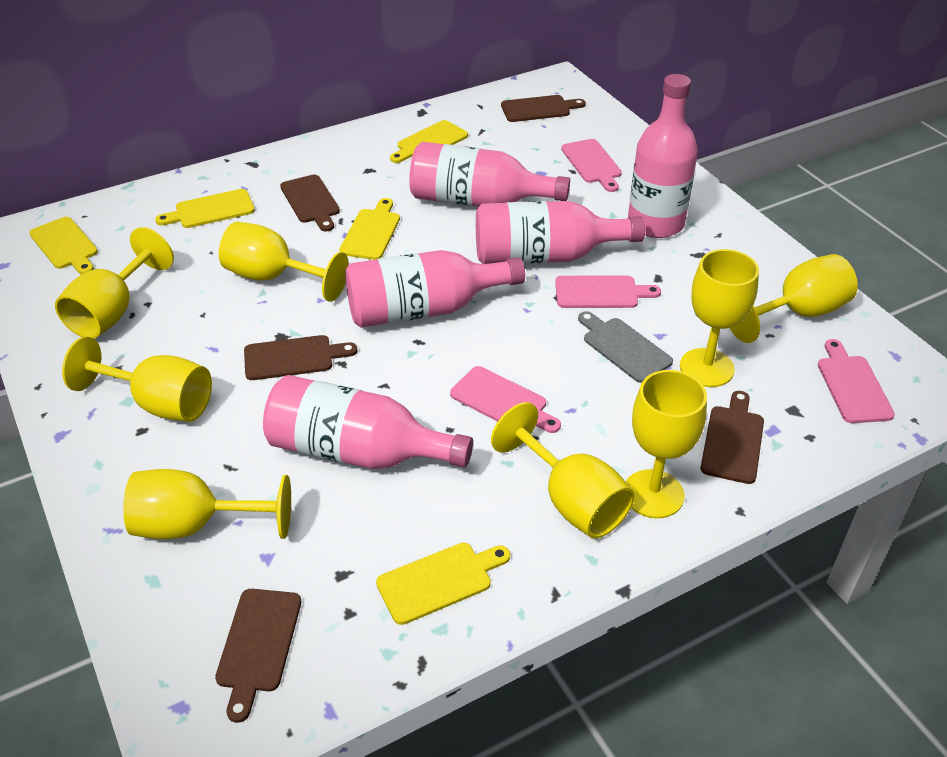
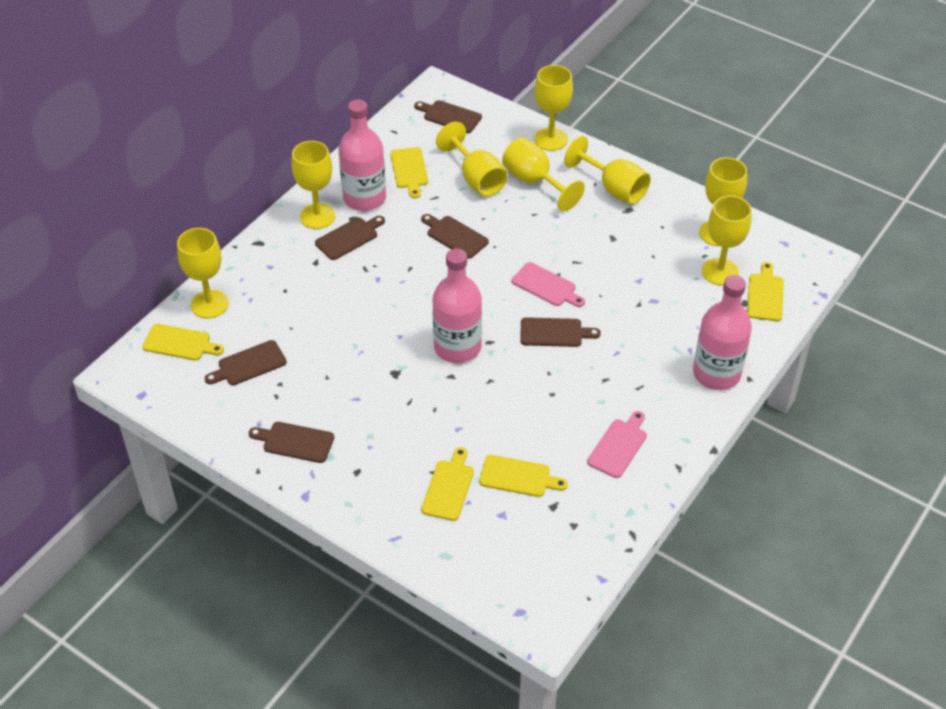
brown cutting board: 5 -> 6
grey cutting board: 1 -> 0
pink bottle: 5 -> 3
pink cutting board: 4 -> 2

